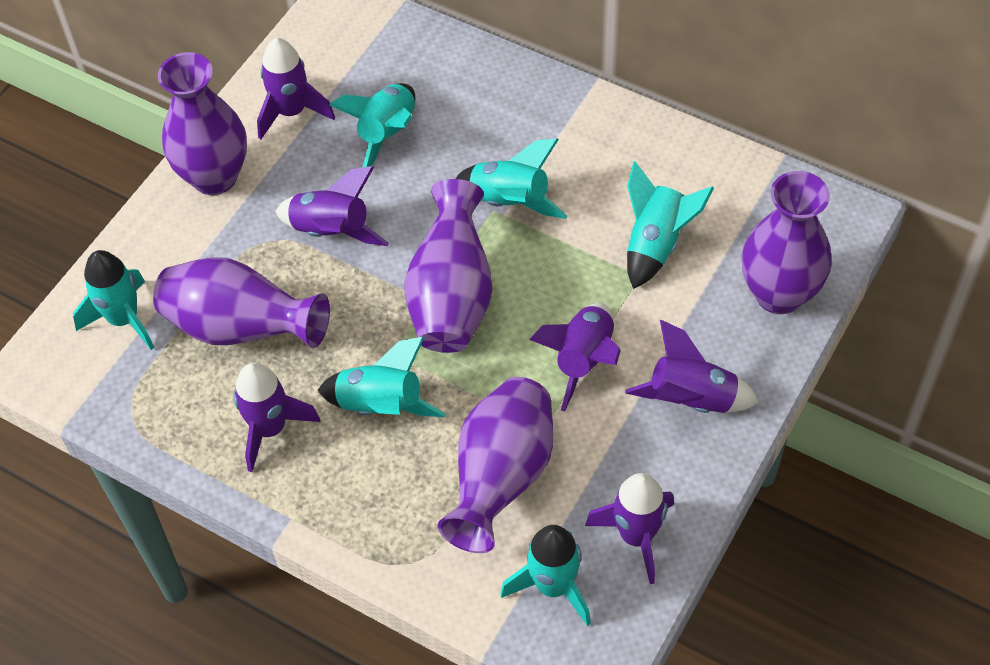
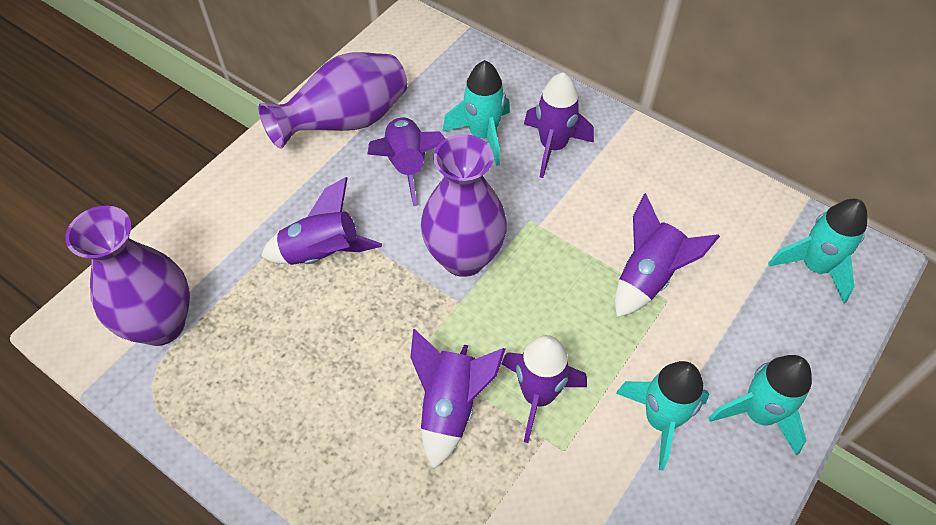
purple vase: 5 -> 3
turquoise rocket: 6 -> 4

